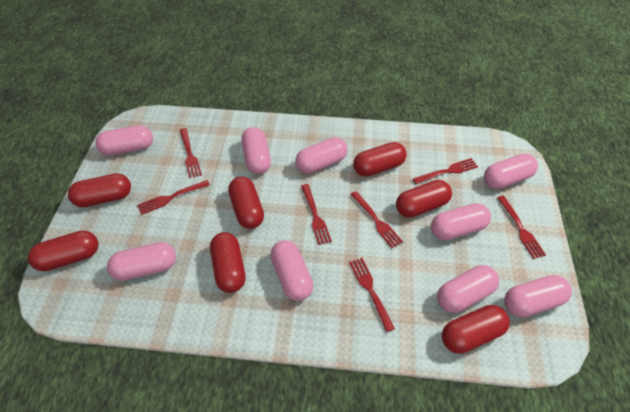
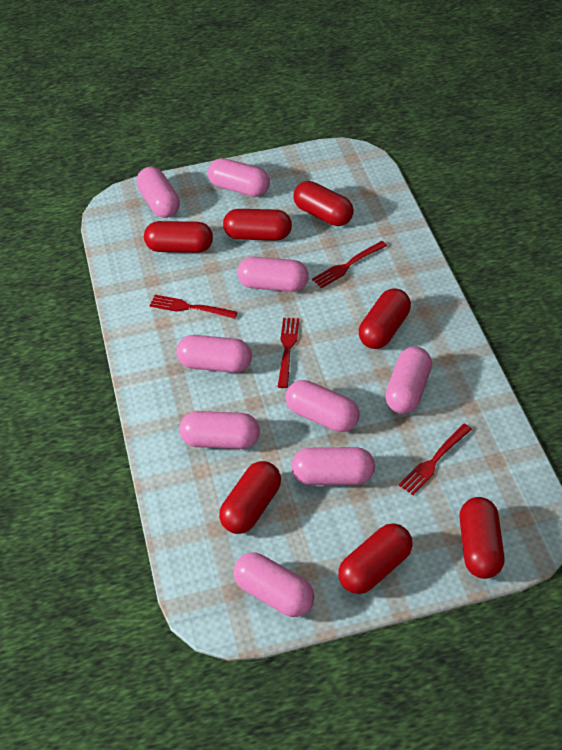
red fork: 7 -> 4

